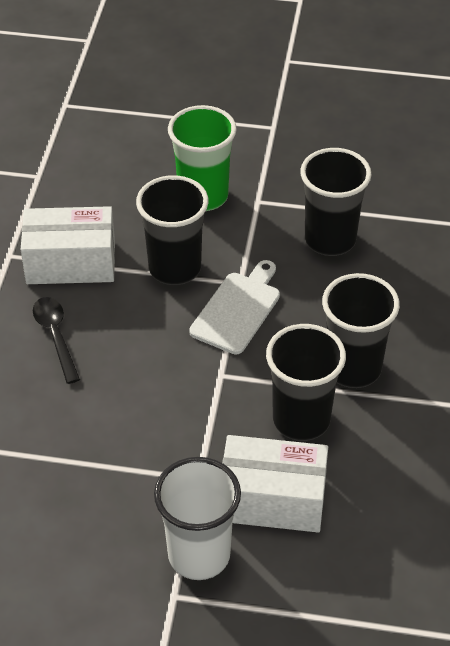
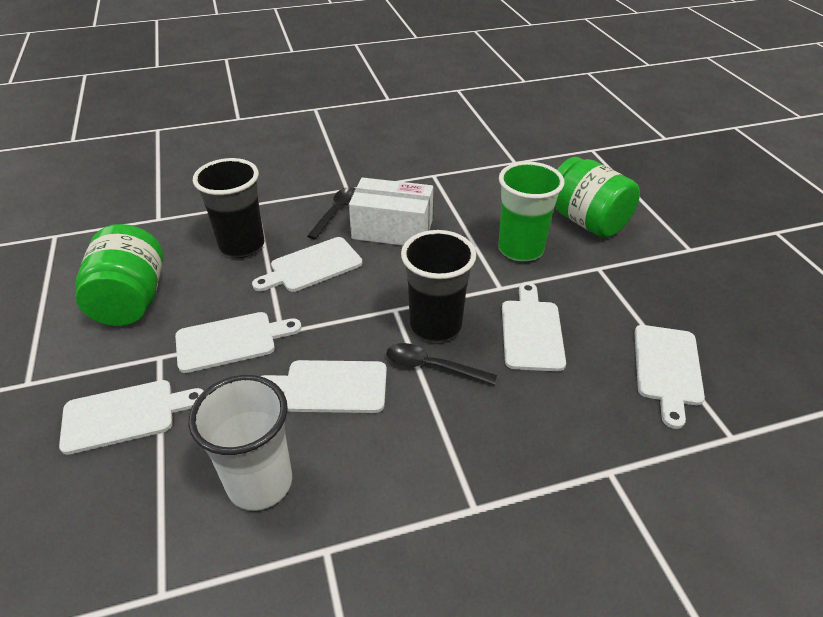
black cup: 4 -> 2
black spoon: 1 -> 2
green jar: 0 -> 2
white box: 2 -> 1
white cutting board: 1 -> 6

